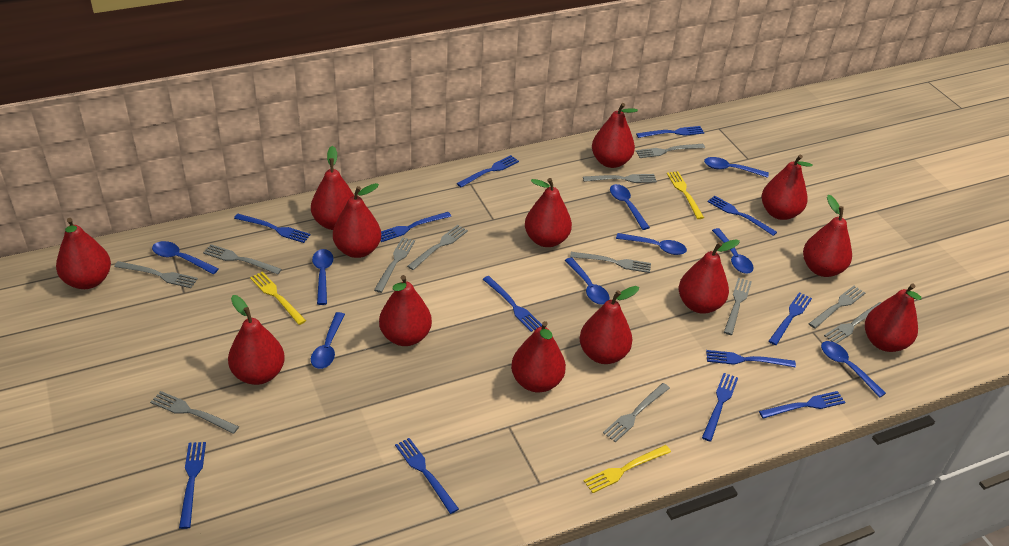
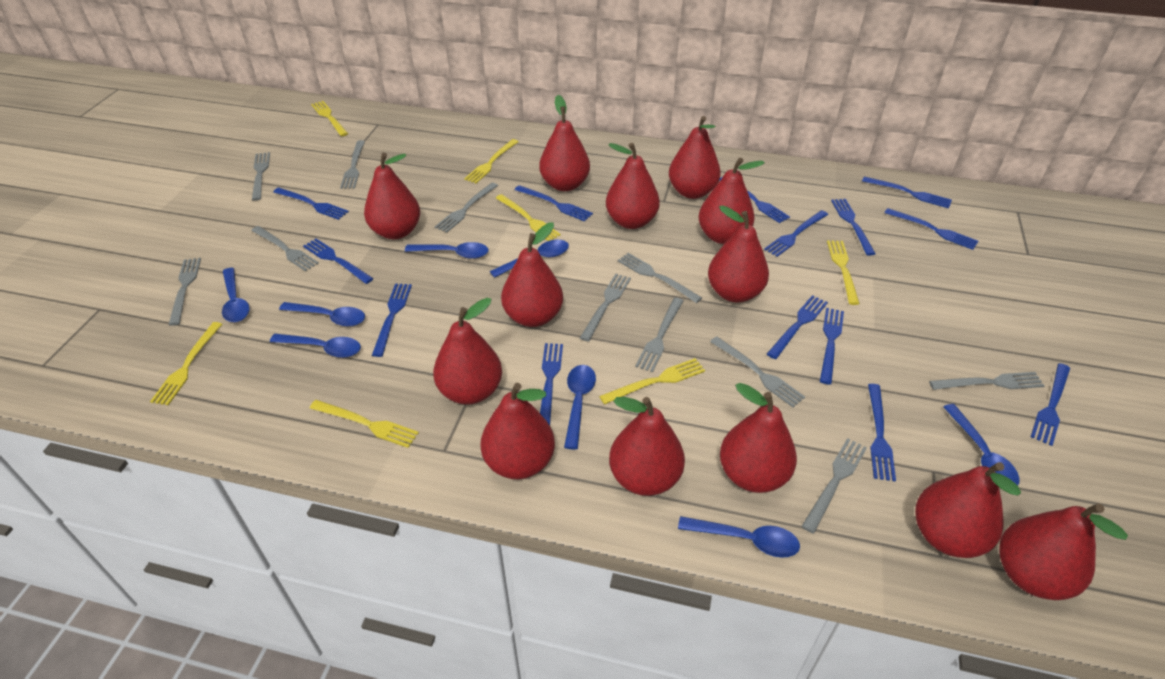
blue fork: 12 -> 14
blue spoon: 9 -> 8
grey fork: 12 -> 11
yellow fork: 3 -> 7

